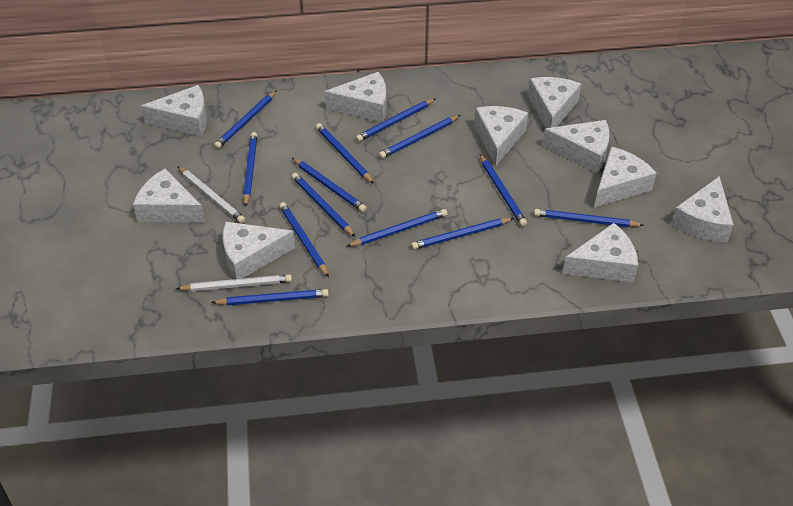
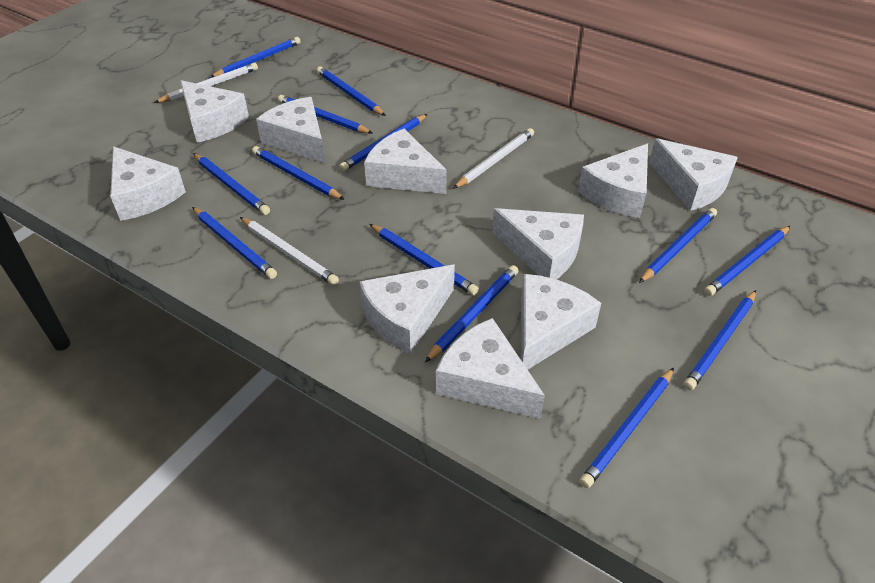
white pencil: 2 -> 3

